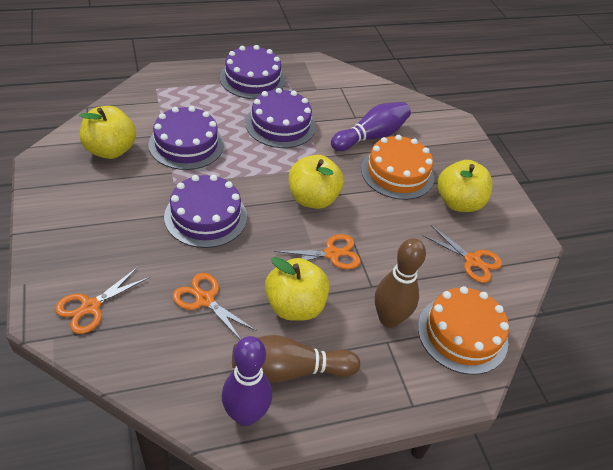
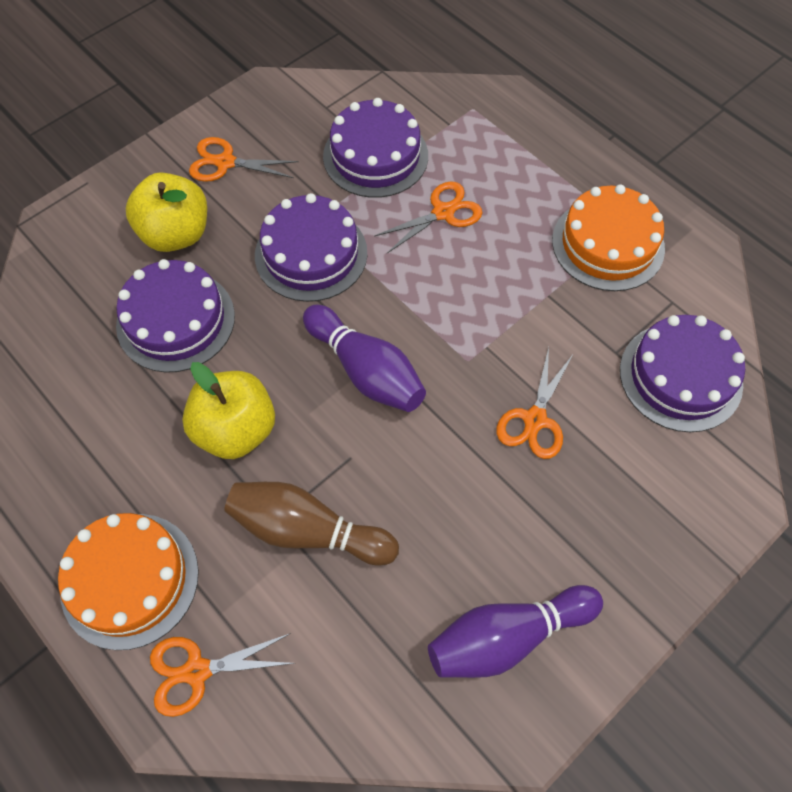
brown bowling pin: 2 -> 1
yellow apple: 4 -> 2

